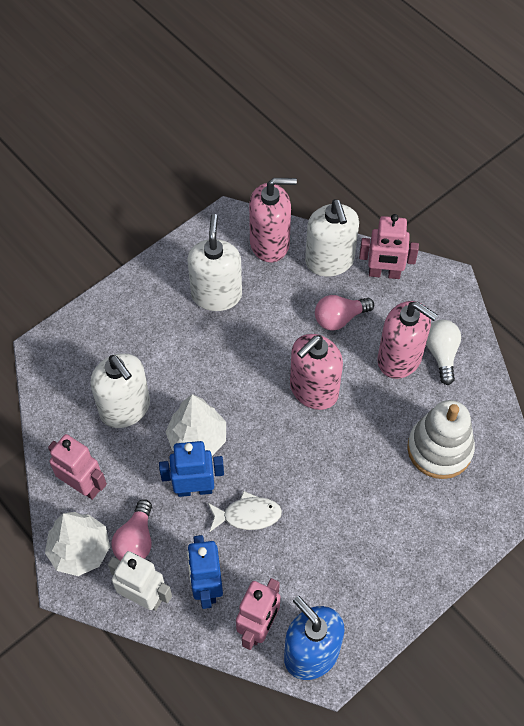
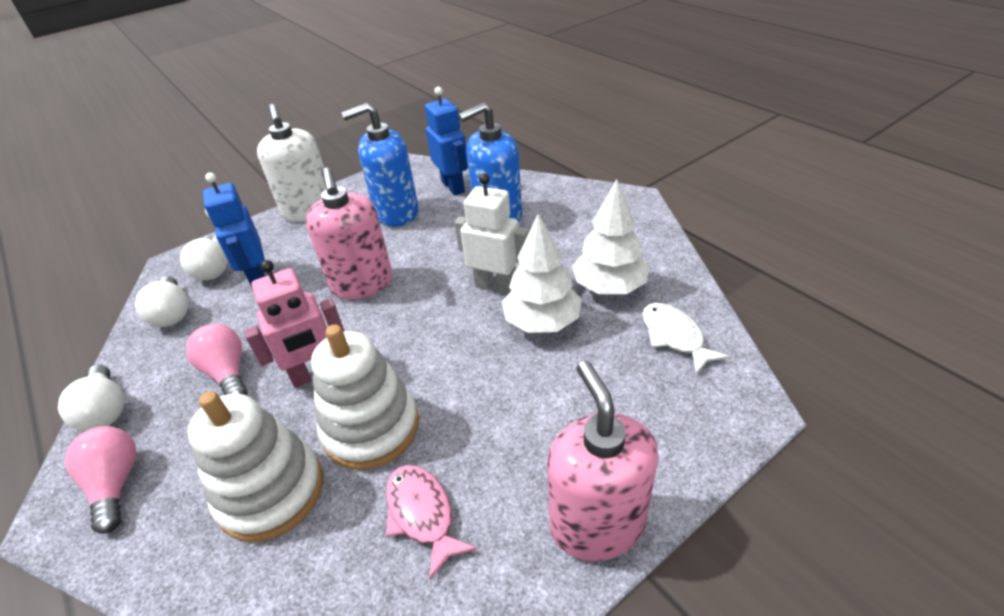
blue soap dispenser: 1 -> 2
pink fish: 0 -> 1
pink robot: 3 -> 1
pink soap dispenser: 3 -> 2
white light bulb: 1 -> 3
white soap dispenser: 3 -> 1
white stacking toy: 1 -> 2

